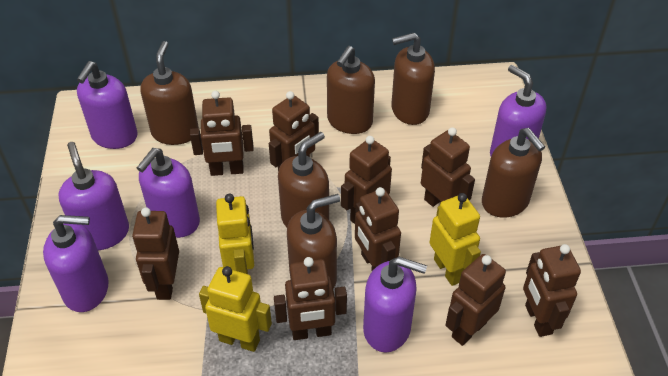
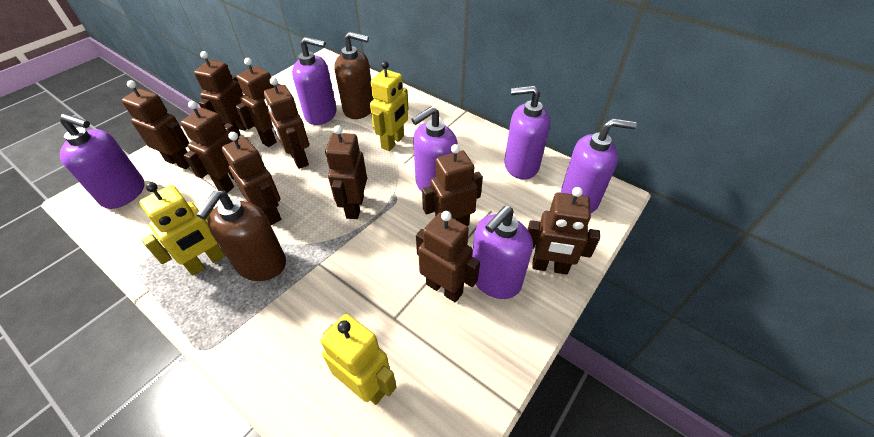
brown robot: 9 -> 10
brown soap dispenser: 6 -> 2

